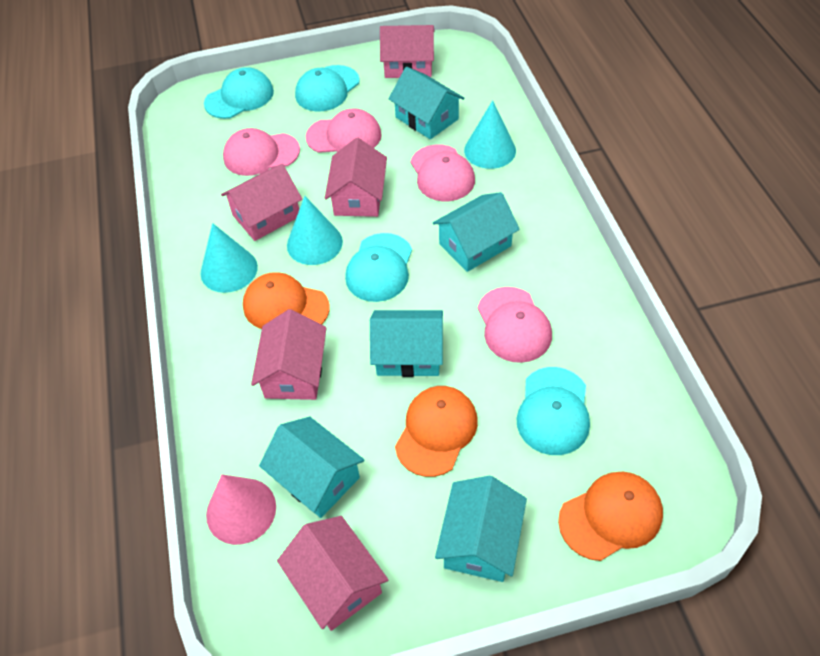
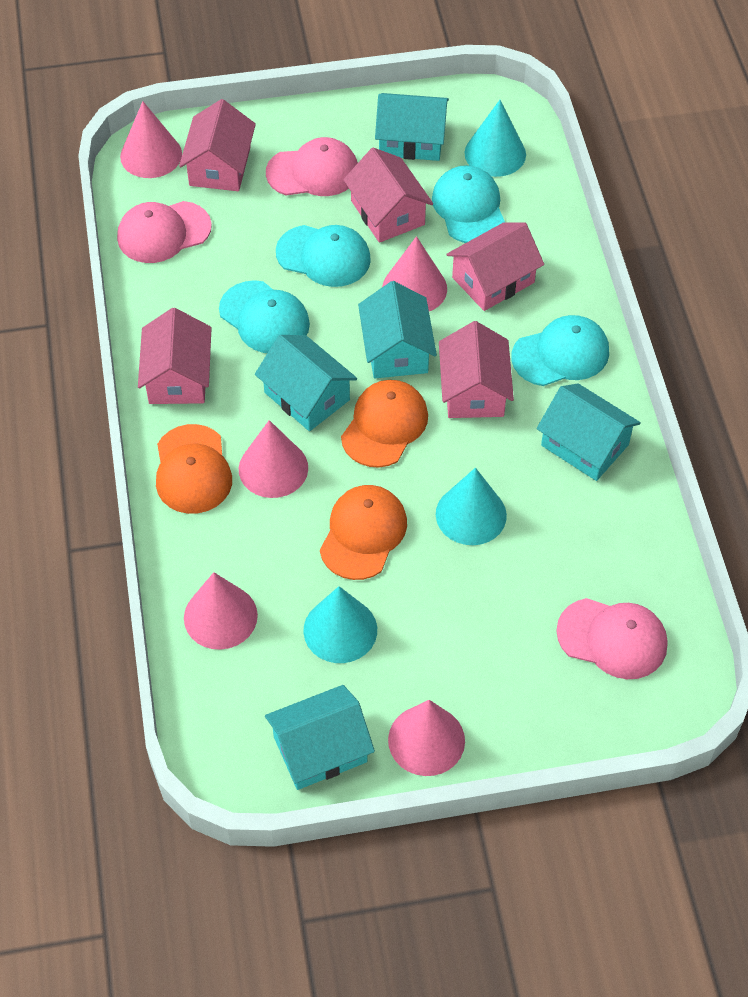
pink cap: 4 -> 3
pink cone: 1 -> 5

